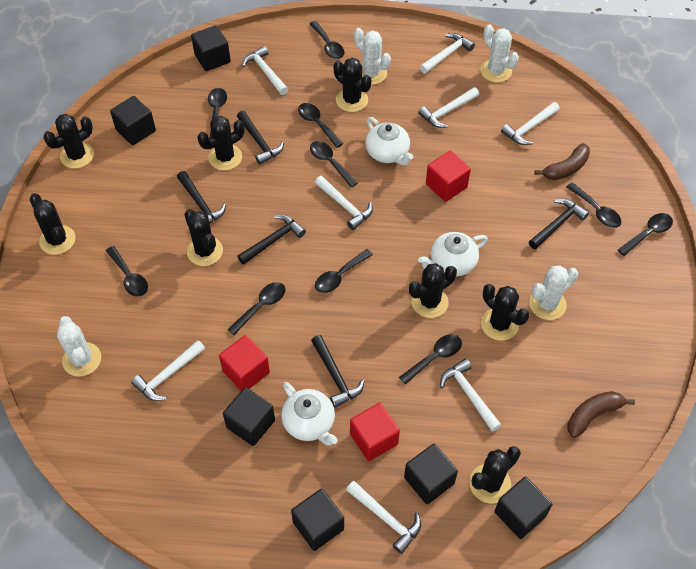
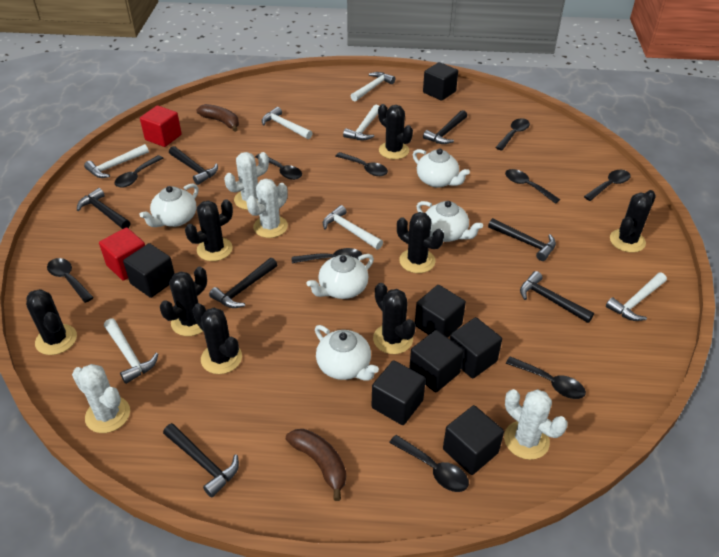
black cube: 6 -> 7
black hammer: 5 -> 7
red cube: 3 -> 2
white hammer: 8 -> 7
white teapot: 3 -> 5

